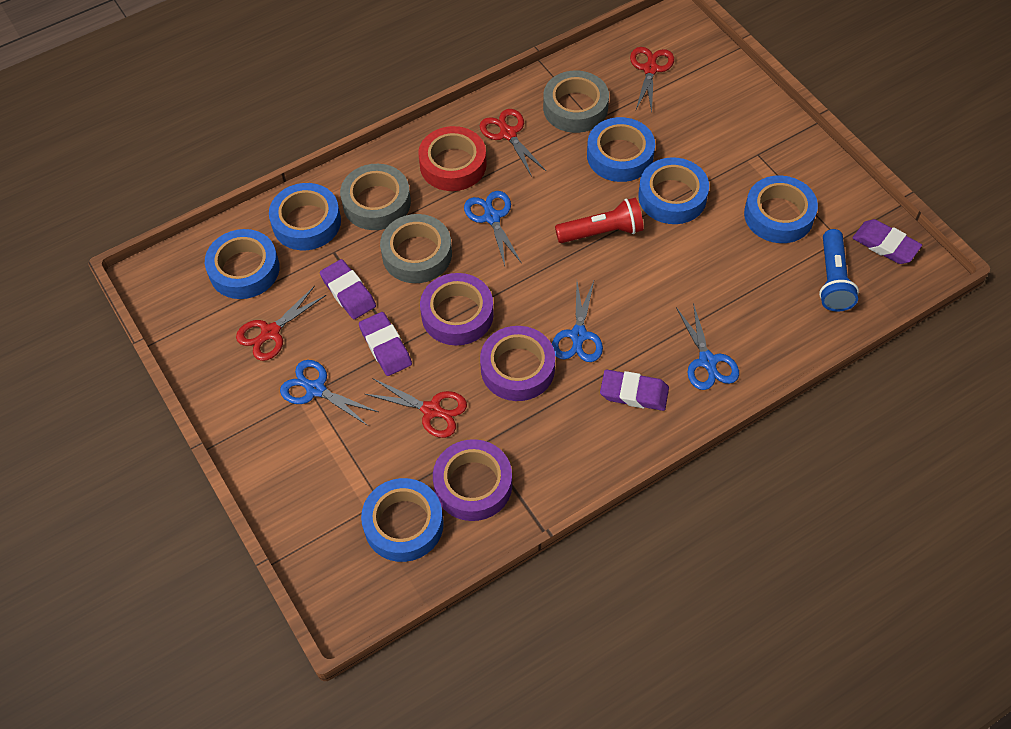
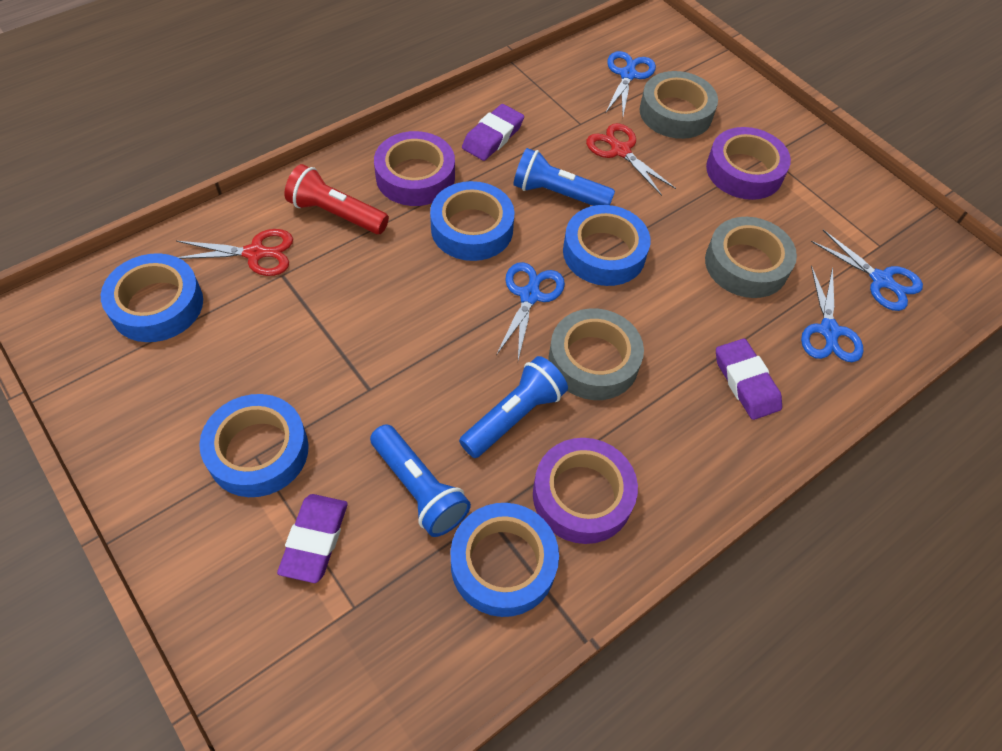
blue flashlight: 1 -> 3
blue tape: 6 -> 5
purple eraser: 4 -> 3
red scissors: 4 -> 2
red tape: 1 -> 0

